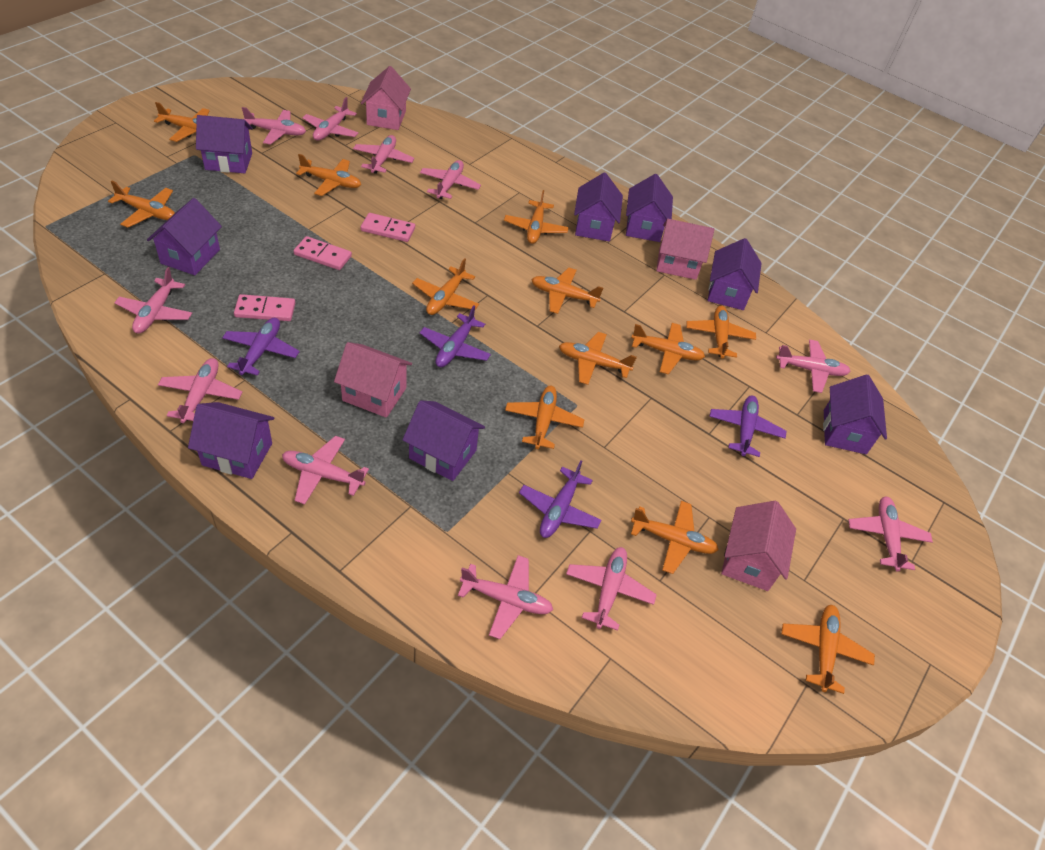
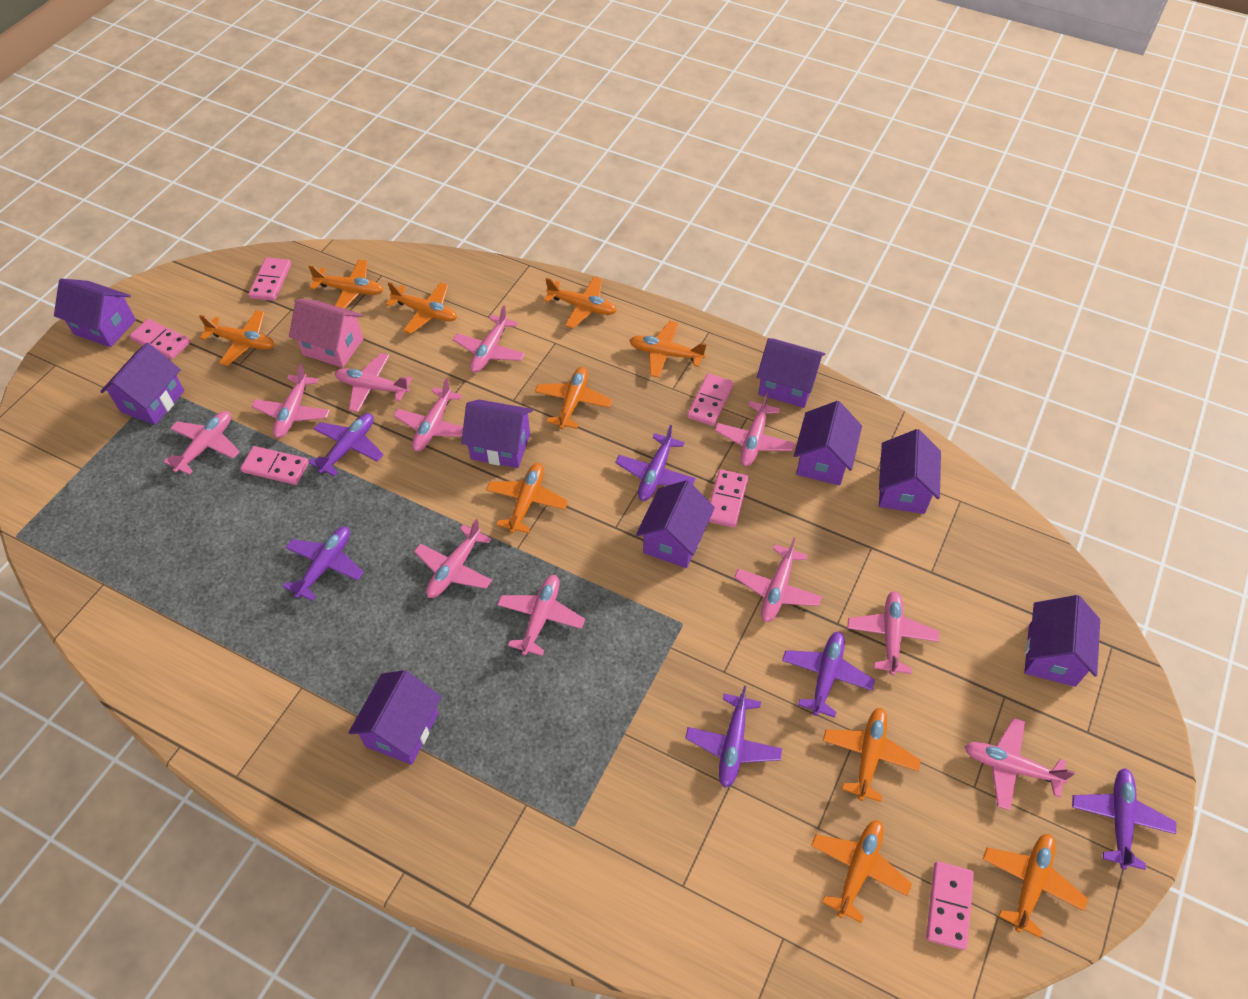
orange plane: 12 -> 10
pink domino: 3 -> 6
pink house: 4 -> 1
purple house: 8 -> 9
purple plane: 4 -> 6

